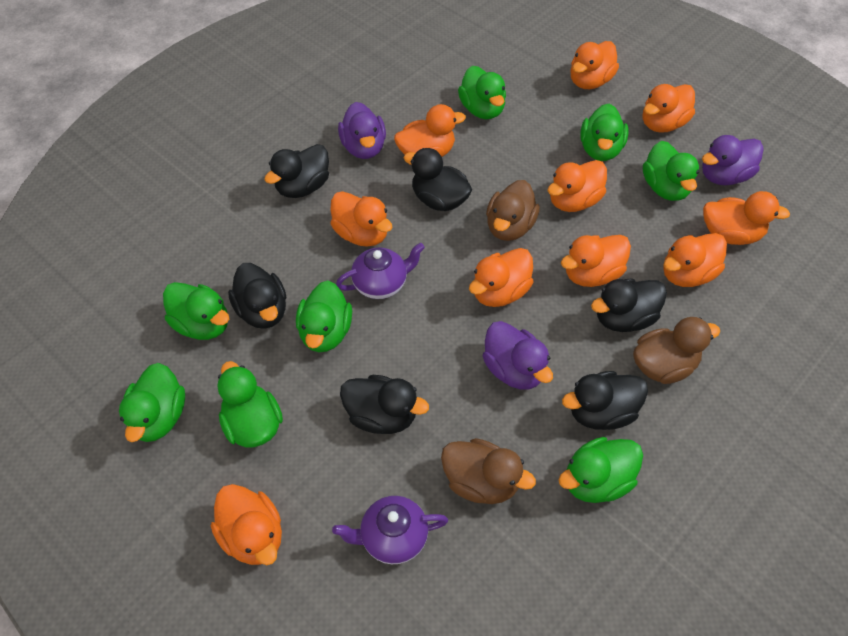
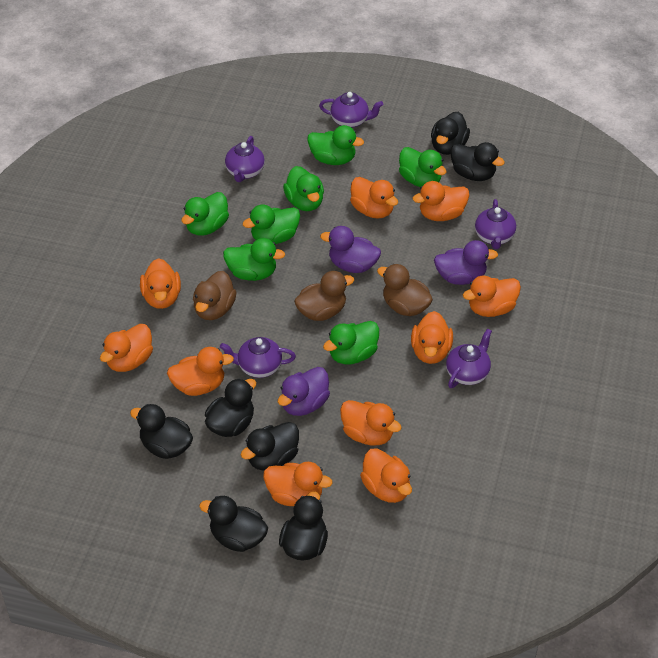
black duck: 6 -> 7
green duck: 8 -> 7
purple teapot: 2 -> 5

